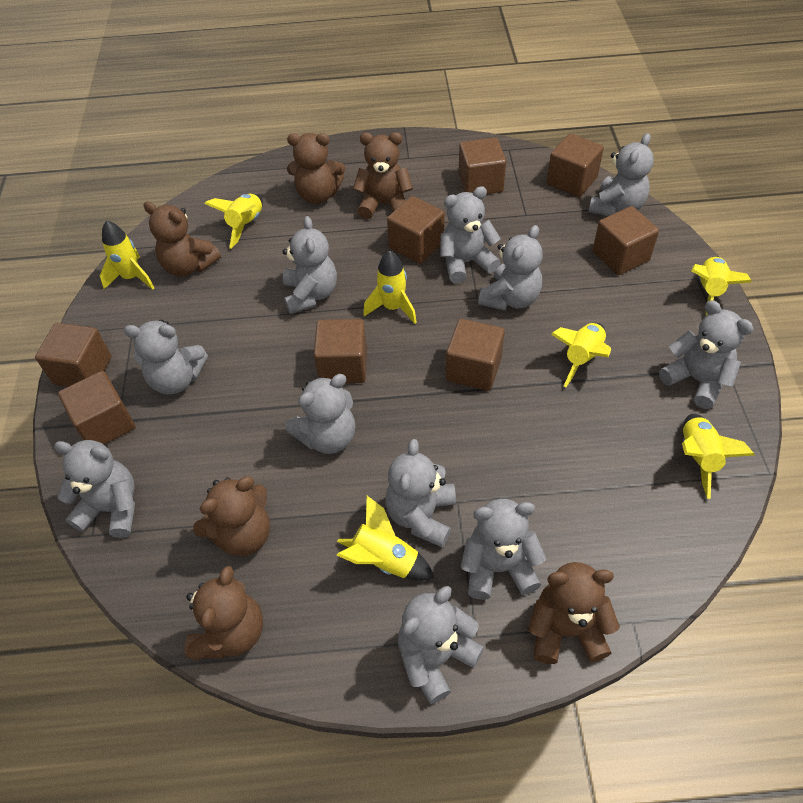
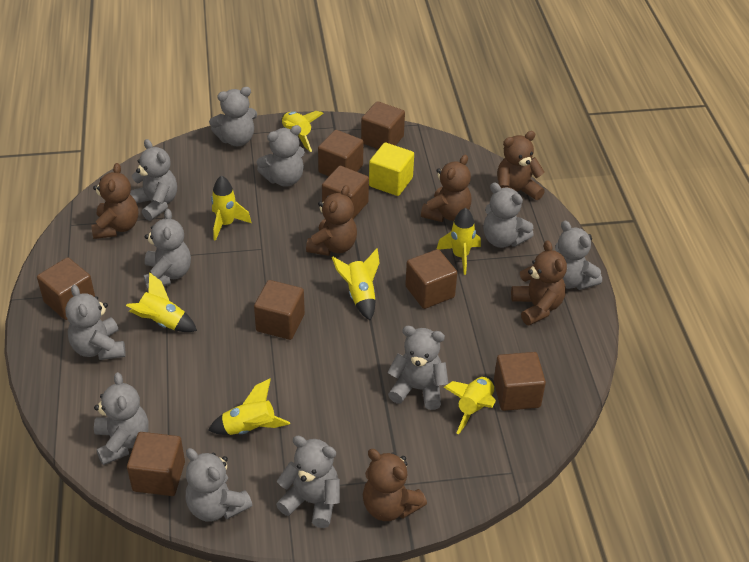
yellow cube: 0 -> 1

